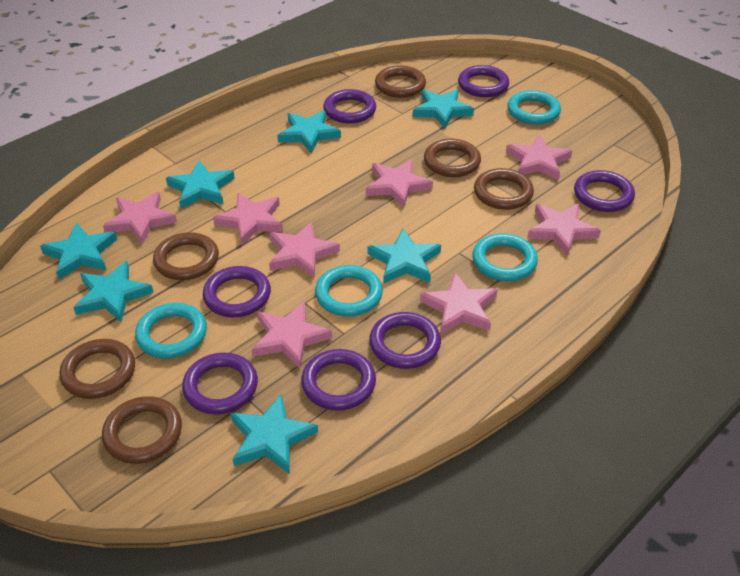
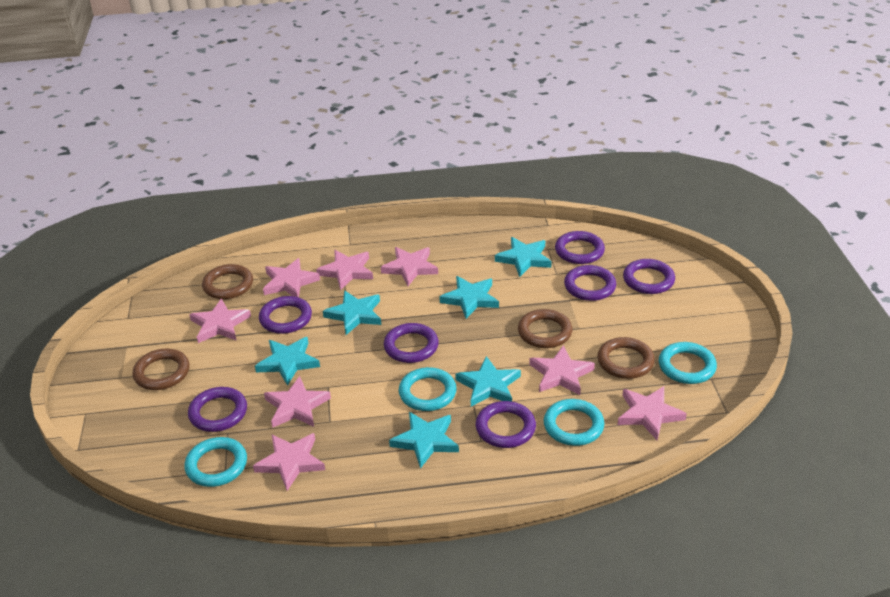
brown ring: 6 -> 4
turquoise star: 7 -> 6

